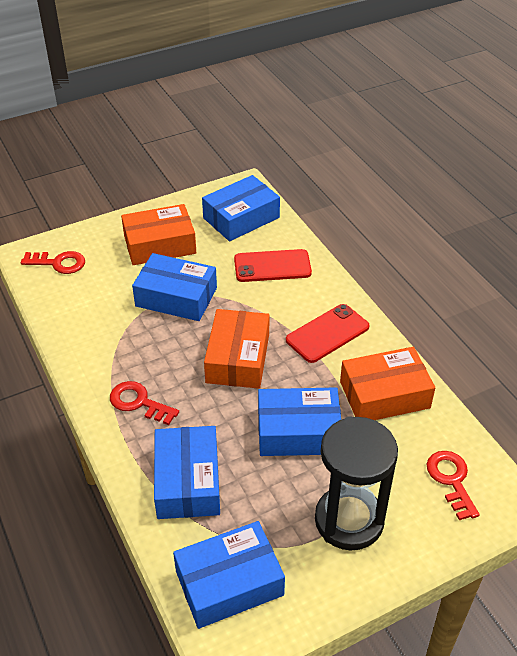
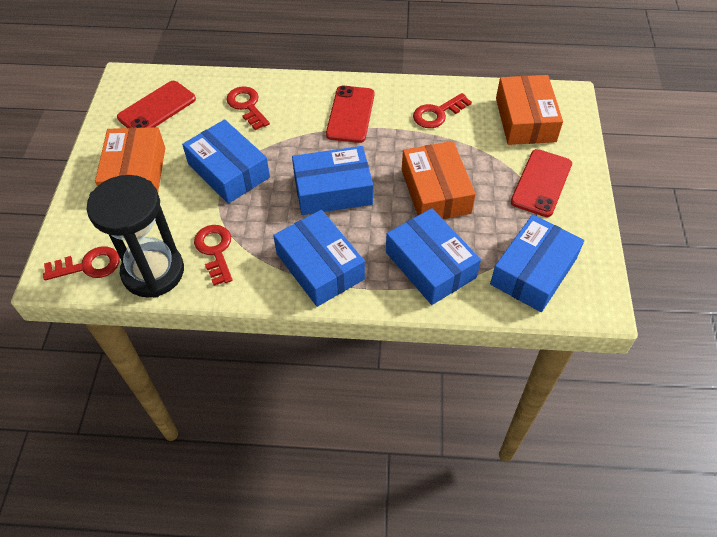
red key: 3 -> 4
red phone: 2 -> 3

